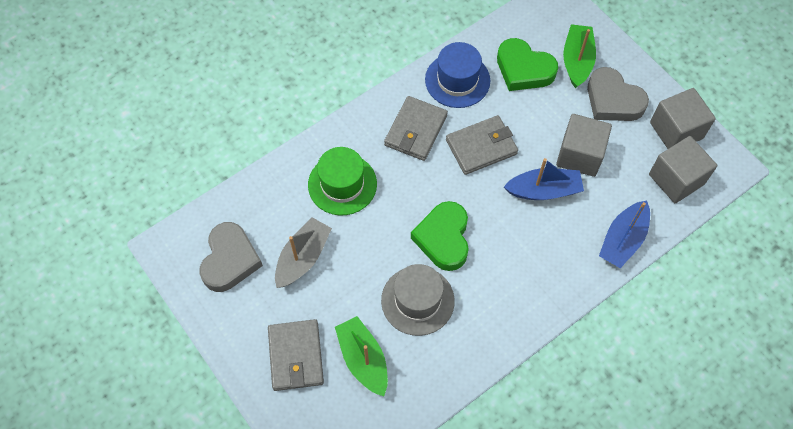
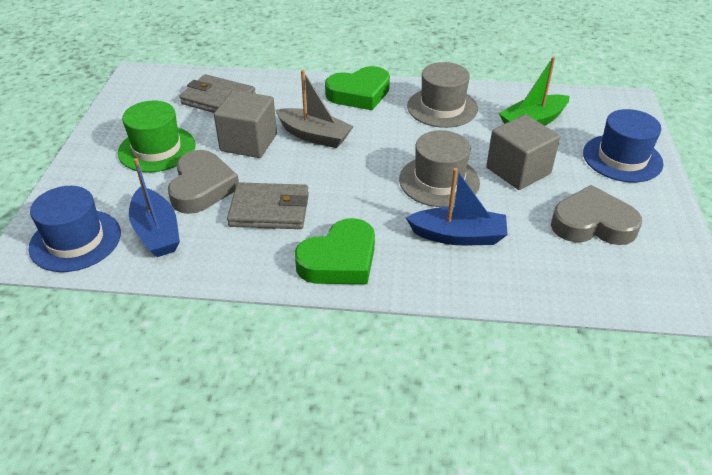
blue hat: 1 -> 2
green boat: 2 -> 1
grey cube: 3 -> 2
grey hat: 1 -> 2
grey wallet: 3 -> 2

